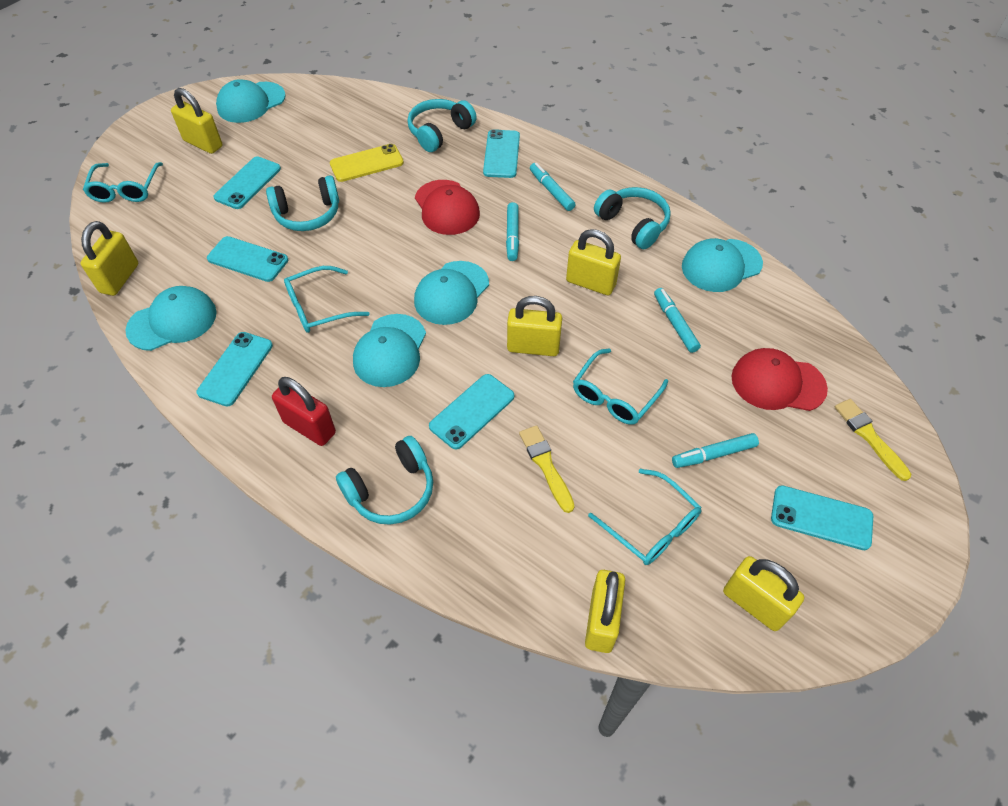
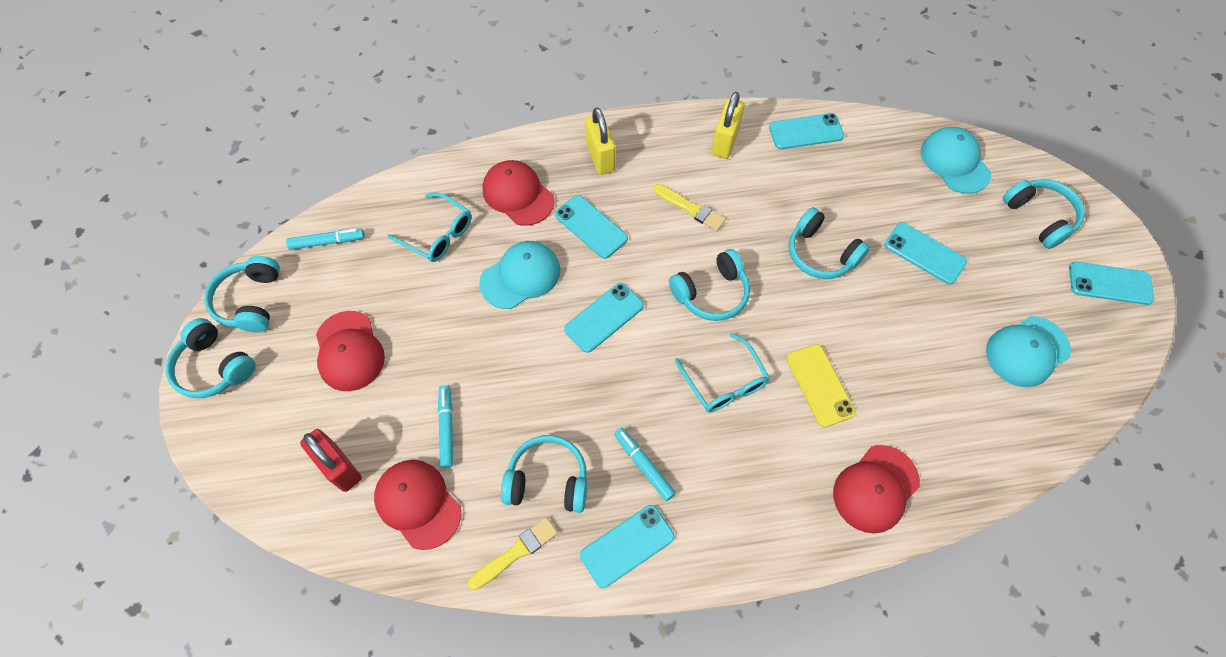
red cap: 2 -> 4
turquoise cap: 5 -> 3
turquoise glasses: 4 -> 2
turquoise headphones: 4 -> 6
turquoise marker: 4 -> 3
yellow padlock: 6 -> 2

